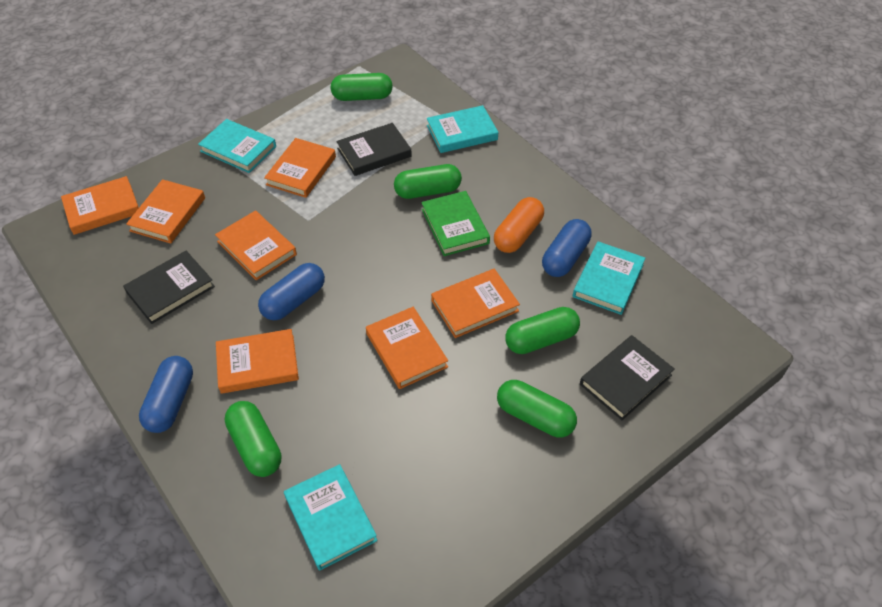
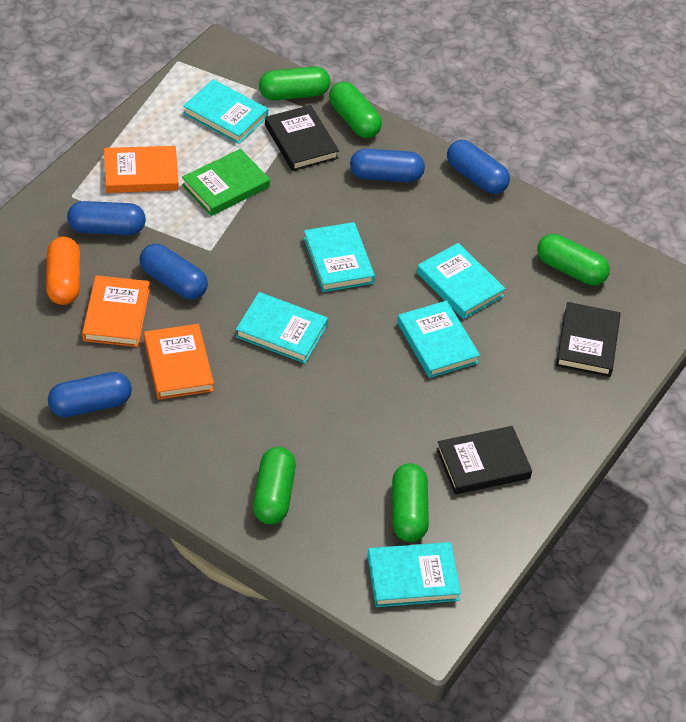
blue capsule: 3 -> 5
orange book: 7 -> 3
turquoise book: 4 -> 6

